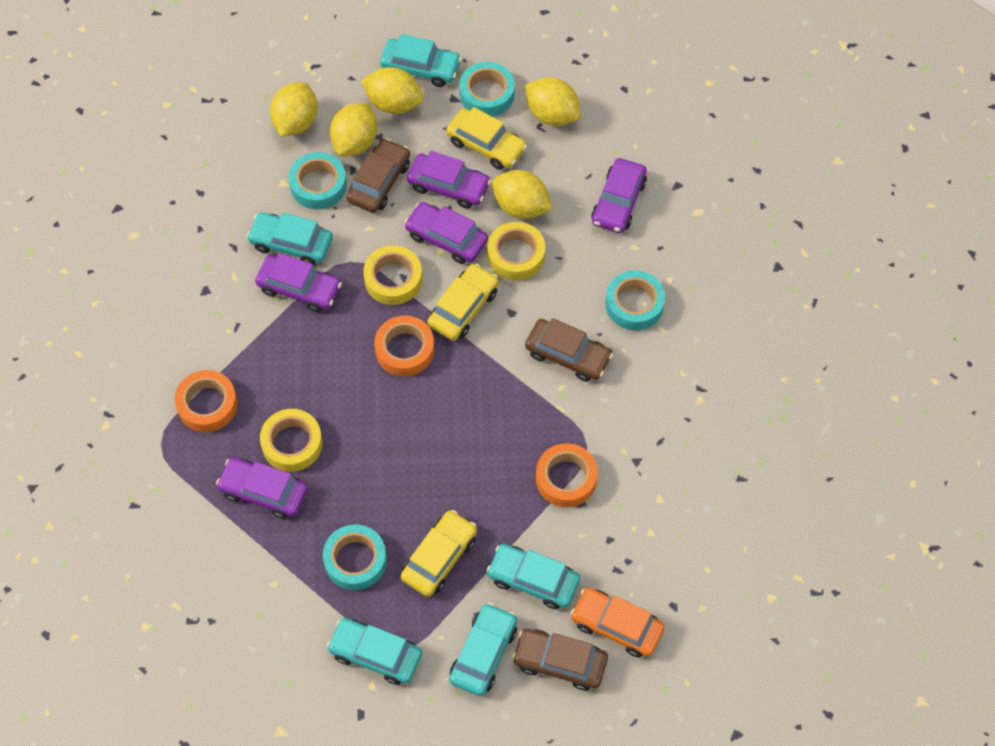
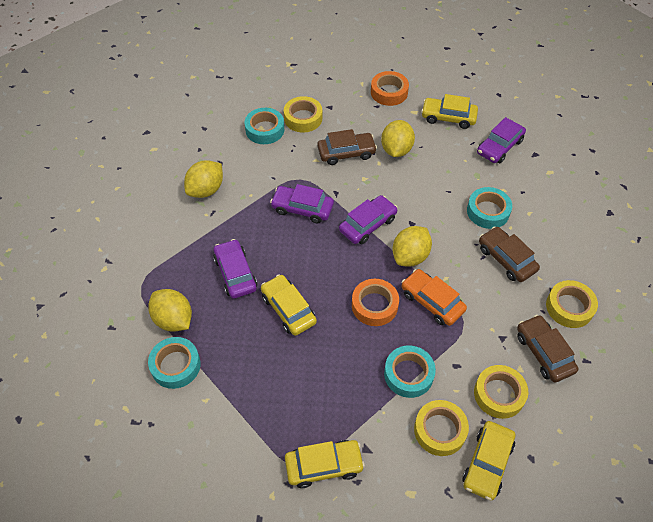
orange tape: 3 -> 2
purple car: 5 -> 4
turquoise car: 5 -> 0
yellow car: 3 -> 4
yellow lemon: 5 -> 4
yellow tape: 3 -> 4

